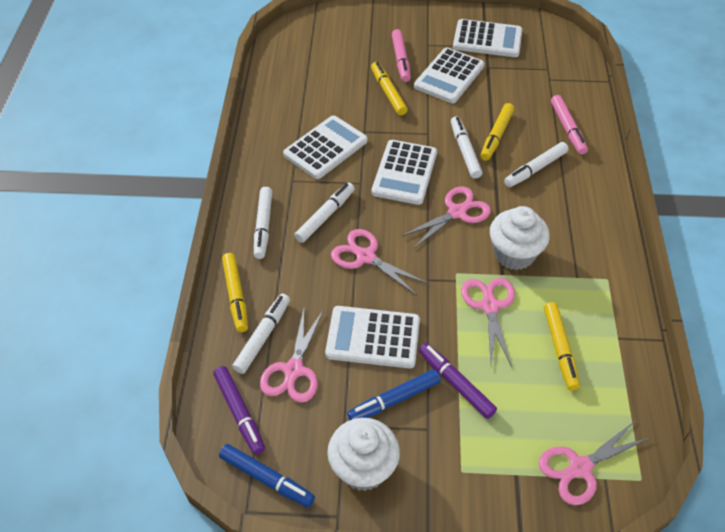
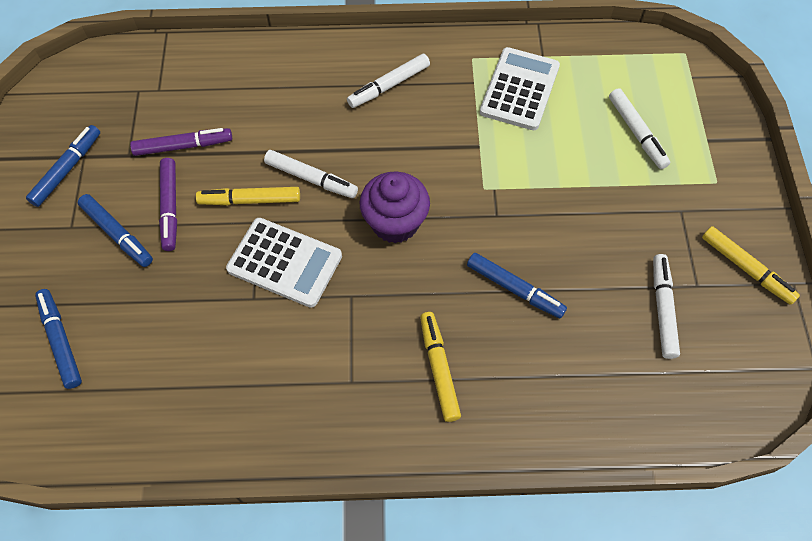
blue marker: 2 -> 4
pink marker: 2 -> 0
pink scissors: 5 -> 0
purple cupcake: 0 -> 1
white calculator: 5 -> 2
white cupcake: 2 -> 0
white marker: 5 -> 4
yellow marker: 4 -> 3

